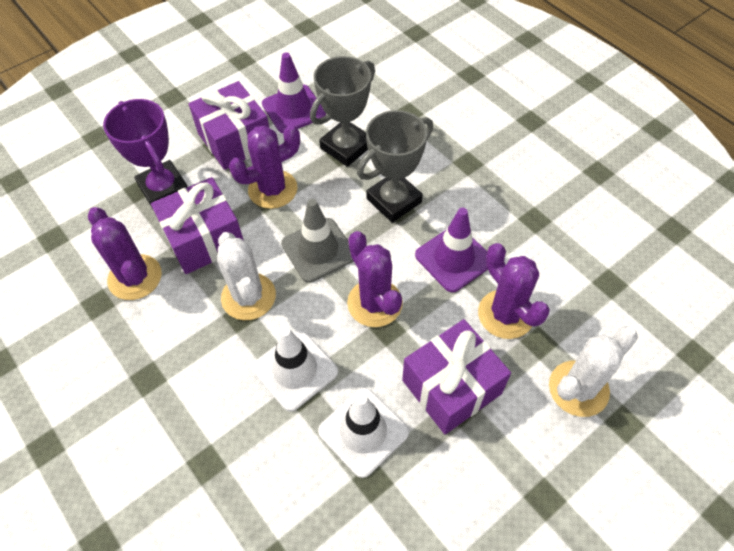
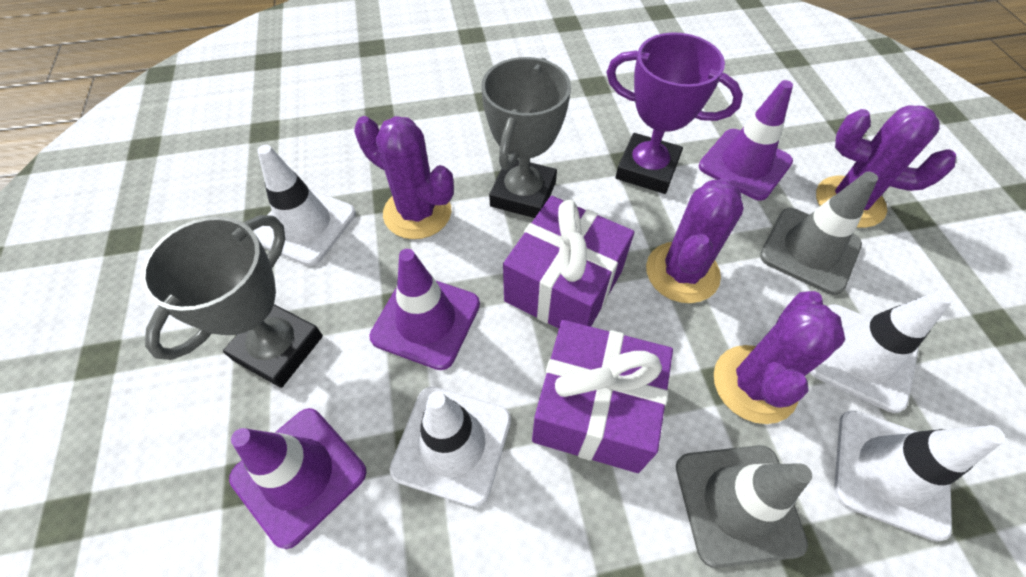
grey traffic cone: 1 -> 2
purple gift: 3 -> 2
purple traffic cone: 2 -> 3
white cactus: 2 -> 0
white traffic cone: 2 -> 4

